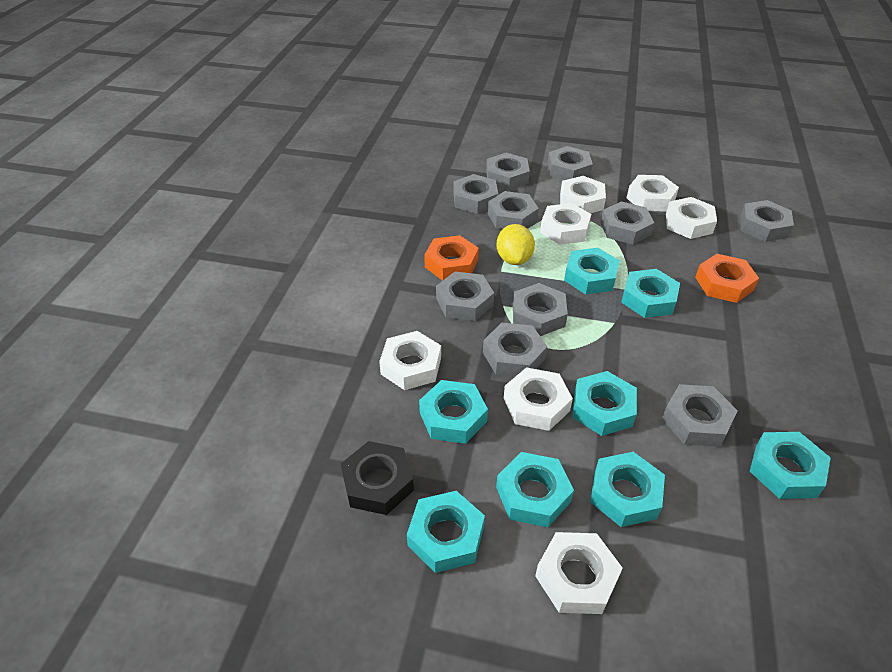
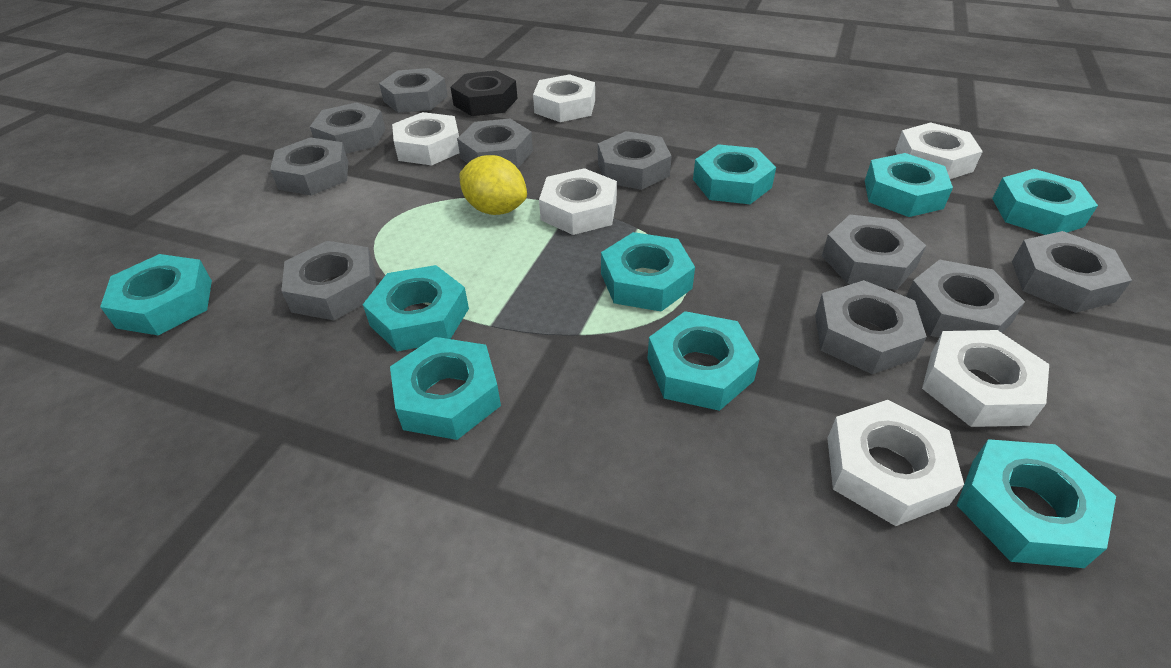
orange nut: 2 -> 0
turquoise nut: 8 -> 9
white nut: 7 -> 6

